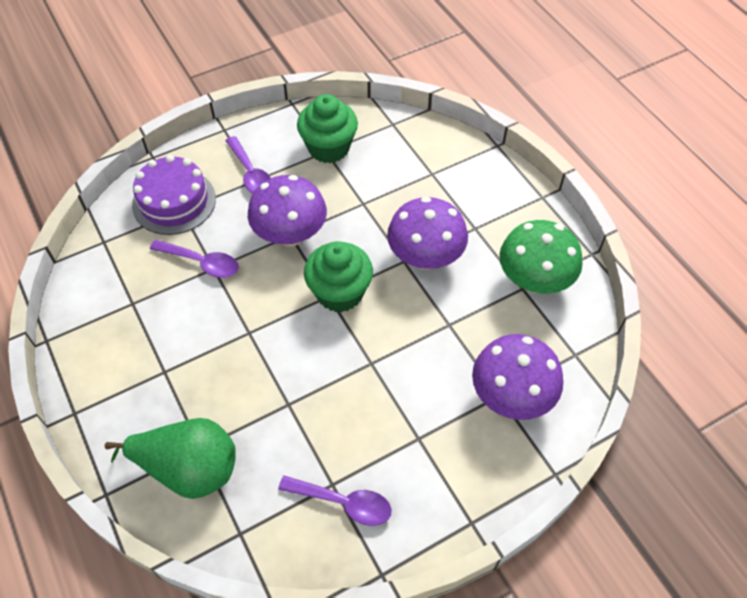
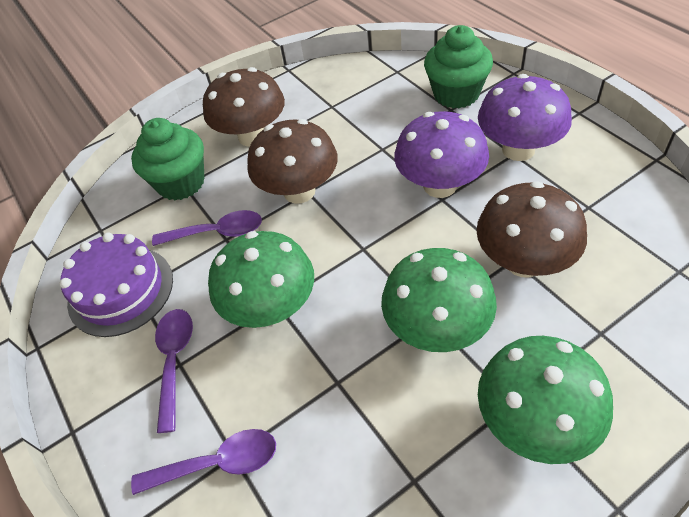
brown mushroom: 0 -> 3
green mushroom: 1 -> 3
green pear: 1 -> 0
purple mushroom: 3 -> 2

